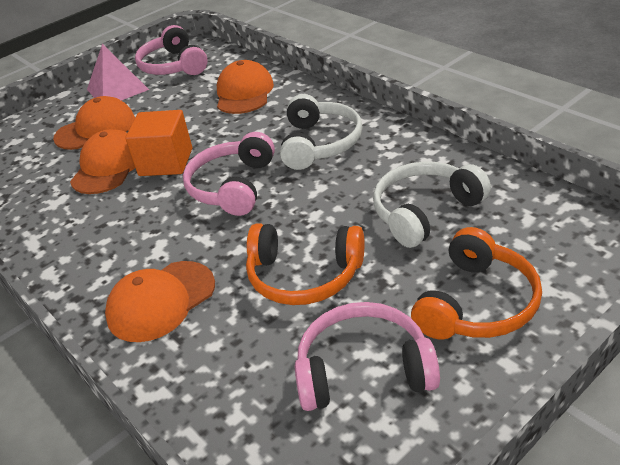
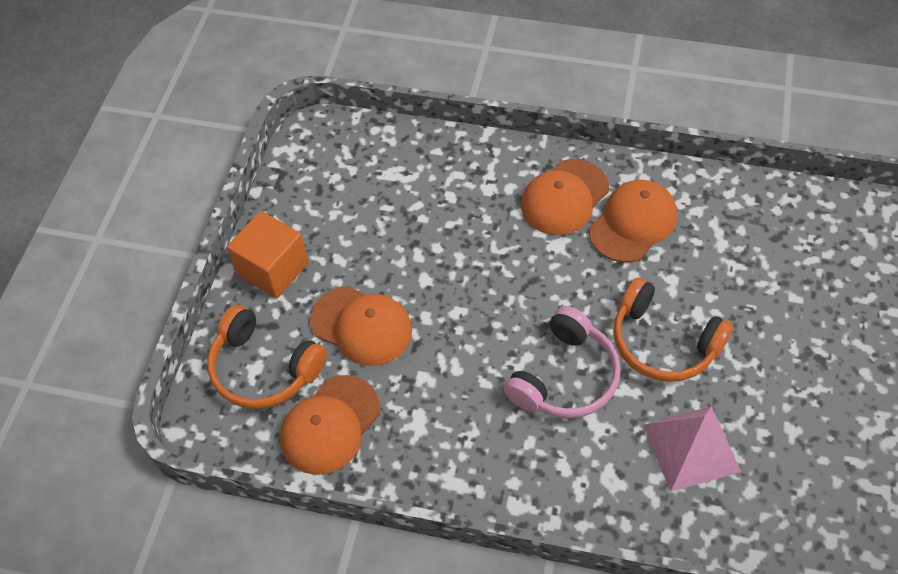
pink headphones: 3 -> 1
white headphones: 2 -> 0

